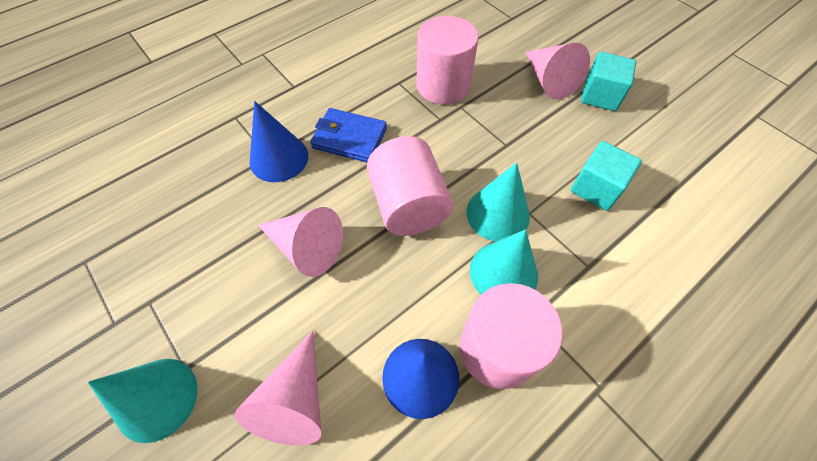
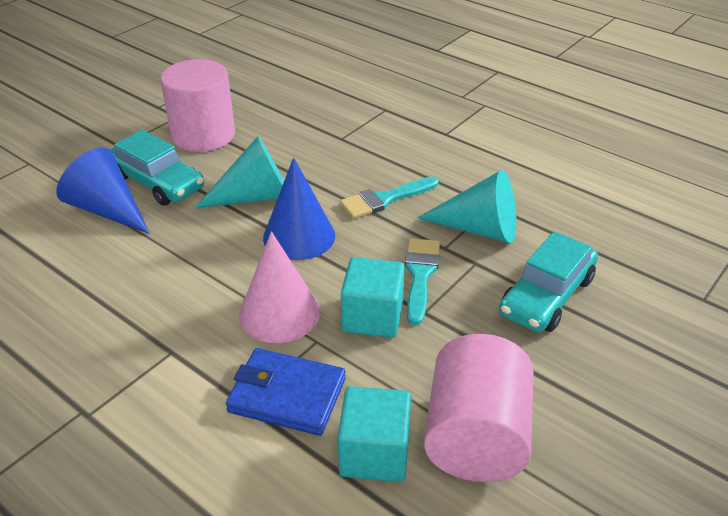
pink cone: 3 -> 1
pink cylinder: 3 -> 2
turquoise brush: 0 -> 2
turquoise car: 0 -> 2
turquoise cone: 3 -> 2

